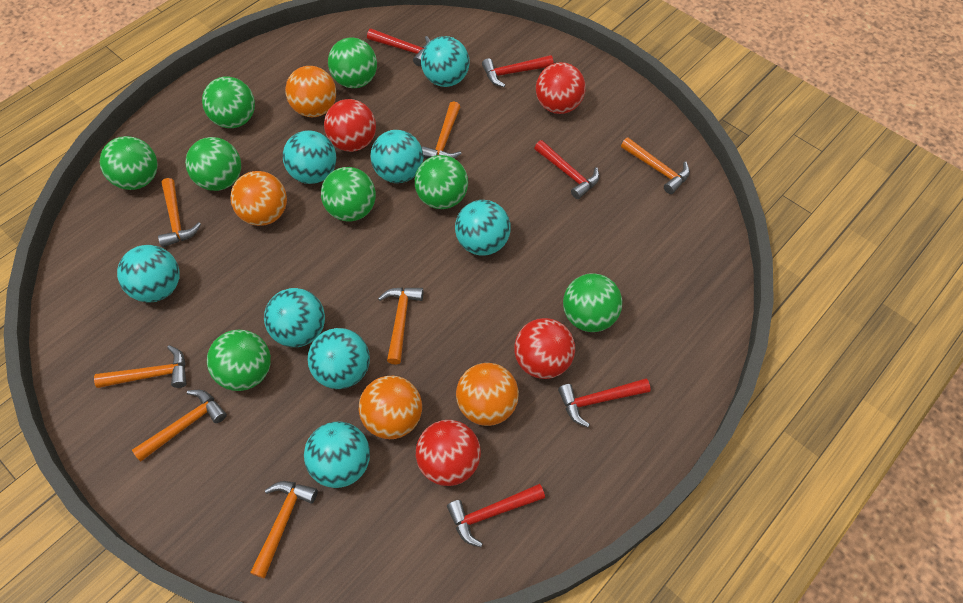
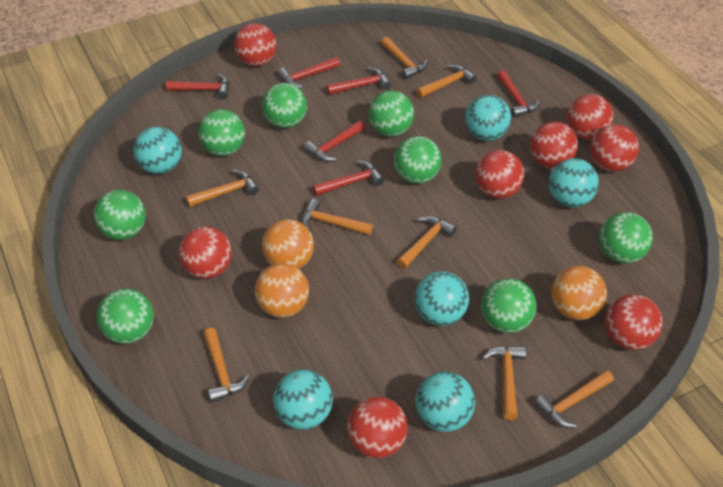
orange ball: 4 -> 3
orange hammer: 7 -> 8
red ball: 4 -> 8
red hammer: 5 -> 6
turquoise ball: 8 -> 6

